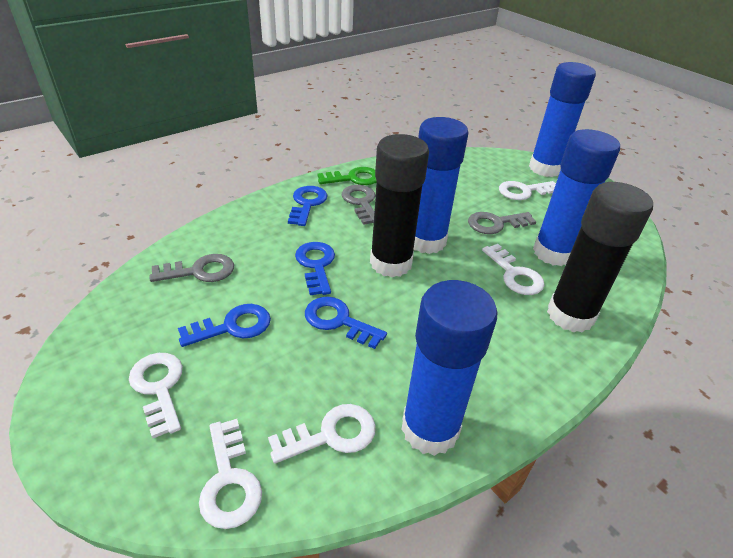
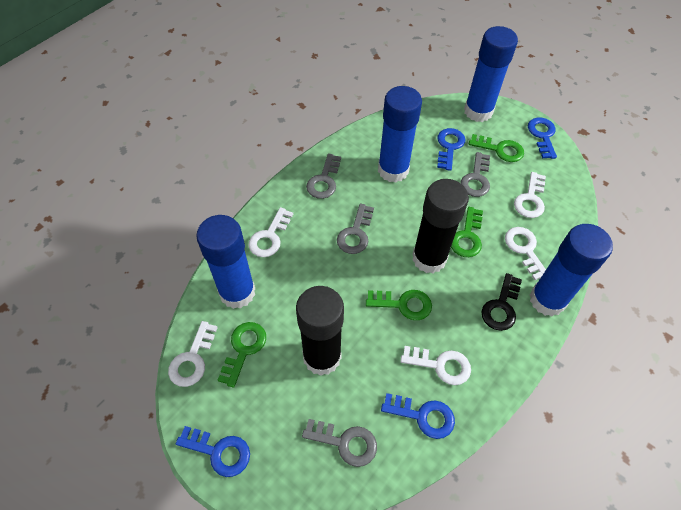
black key: 0 -> 1
green key: 1 -> 4
grey key: 3 -> 4

